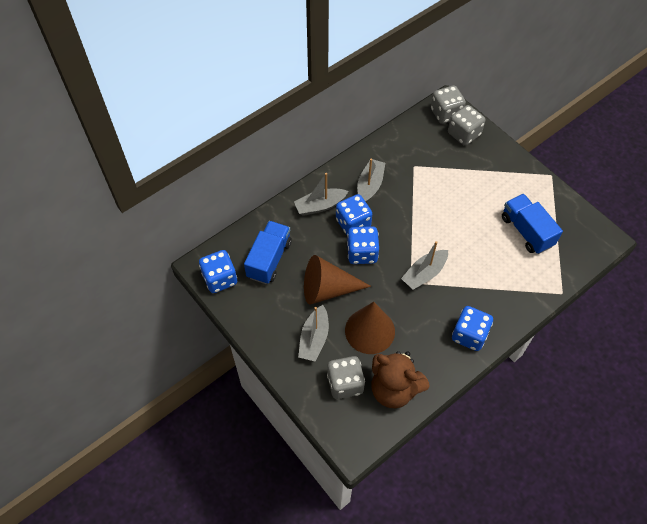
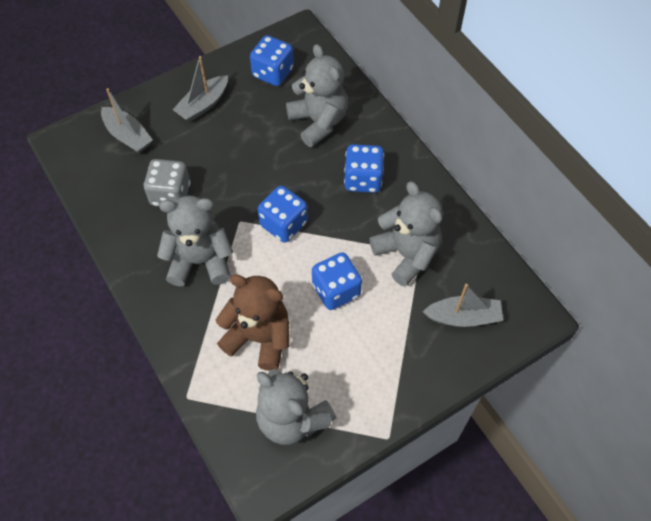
blue truck: 2 -> 0
brown cone: 2 -> 0
grey boat: 4 -> 3
grey dice: 3 -> 1
grey teddy bear: 0 -> 4

